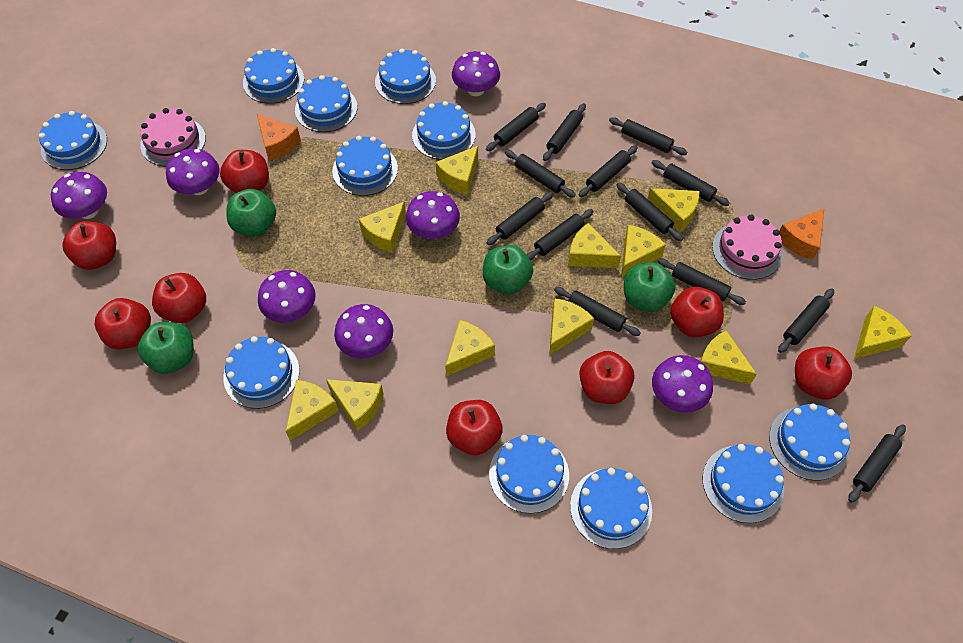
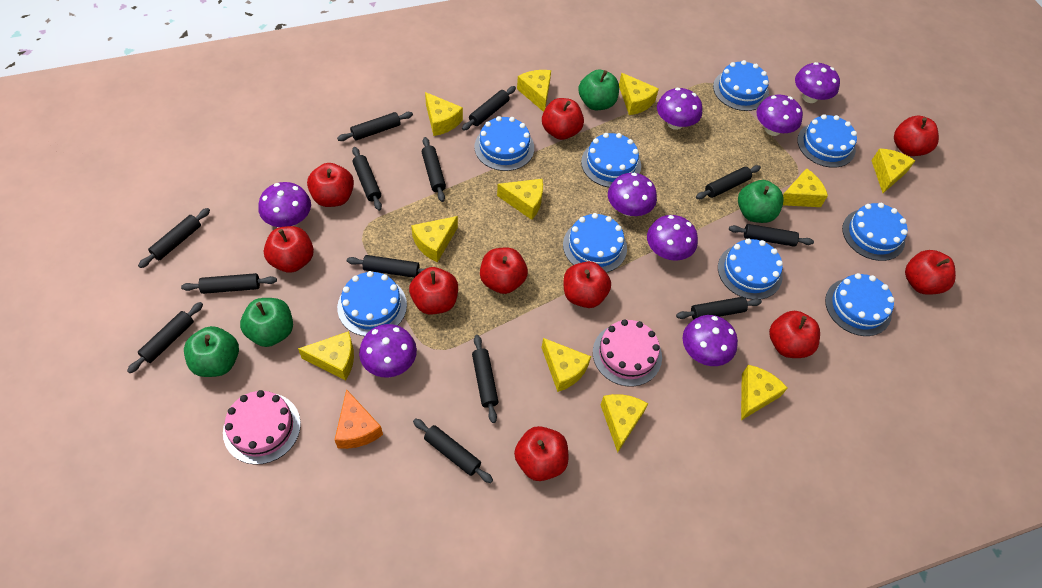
blue cake: 11 -> 9
orange cheese: 2 -> 1
purple mushroom: 7 -> 8
red apple: 8 -> 10

